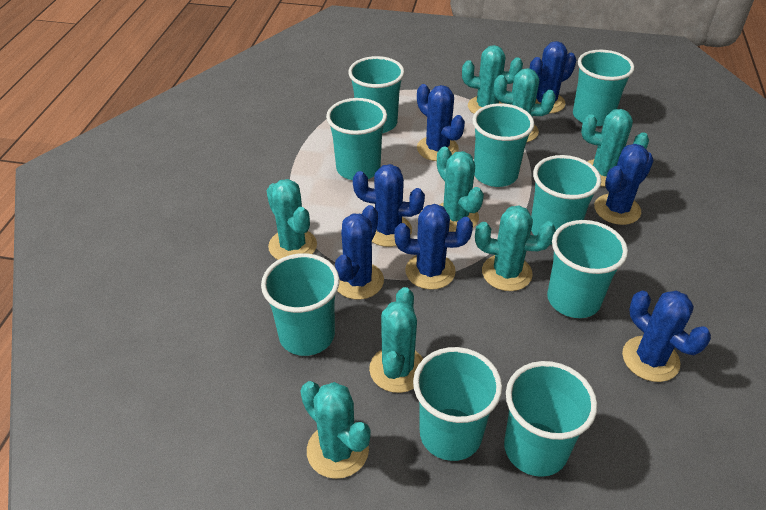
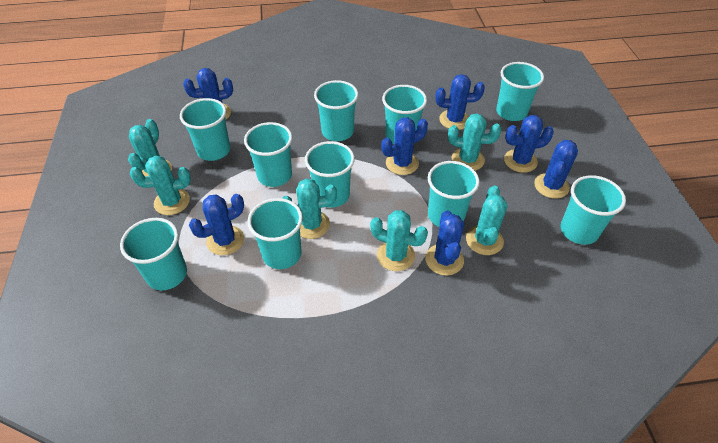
turquoise cactus: 8 -> 6
turquoise cup: 9 -> 10

